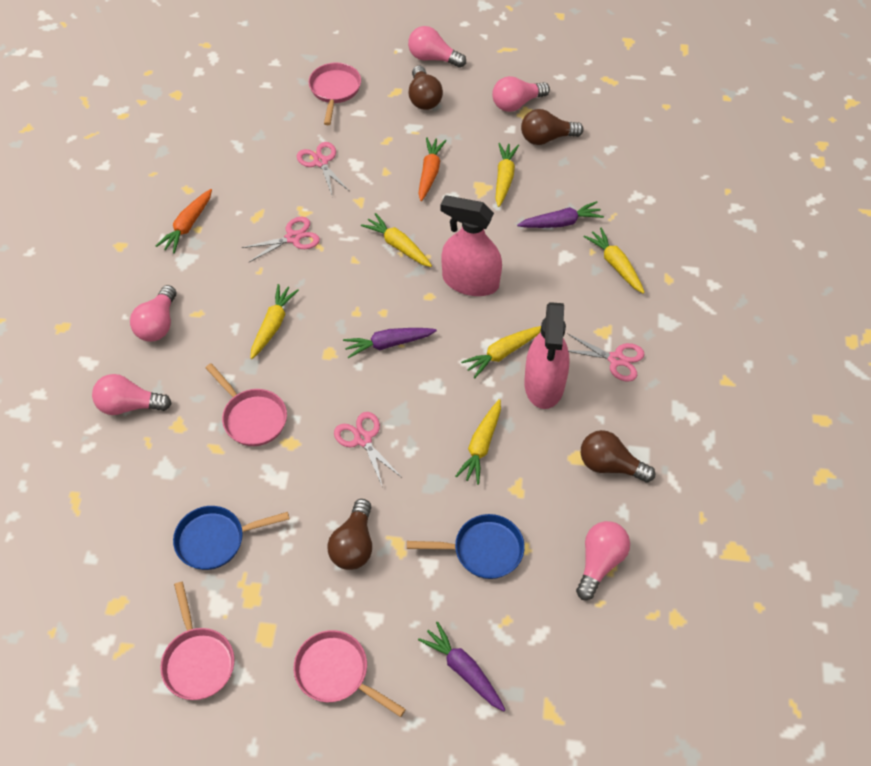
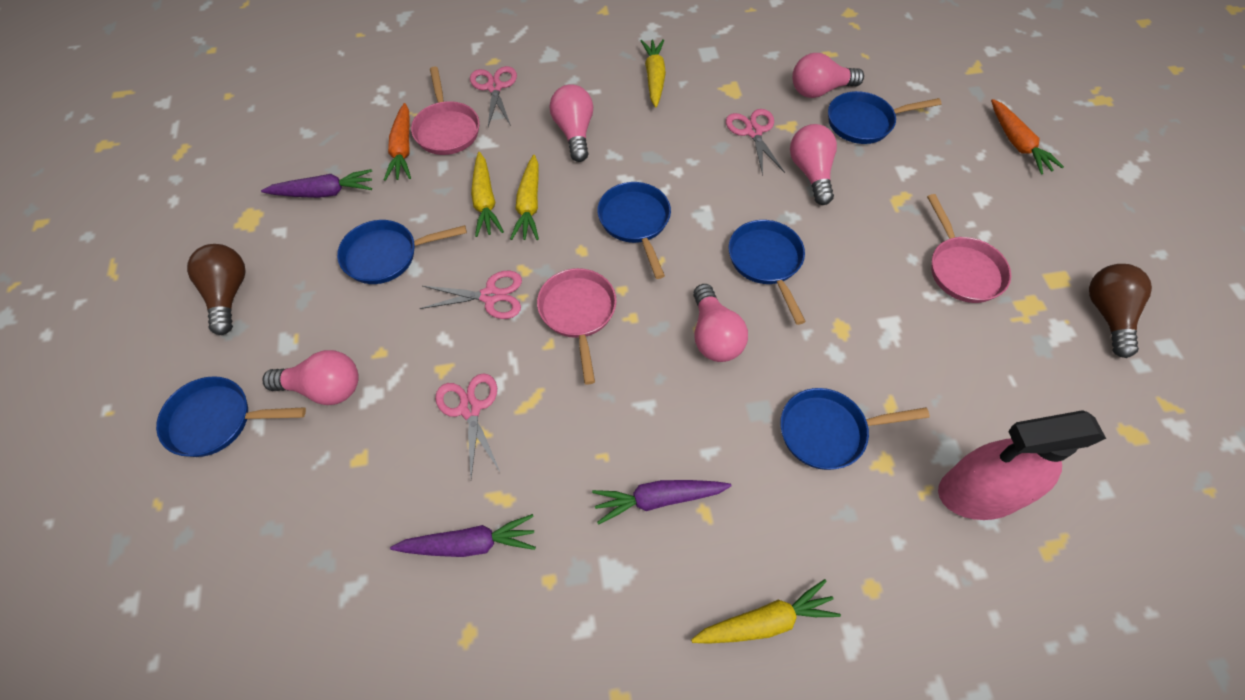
blue pan: 2 -> 6
brown light bulb: 4 -> 2
pink pan: 4 -> 3
pink spray bottle: 2 -> 1
yellow carrot: 6 -> 4

